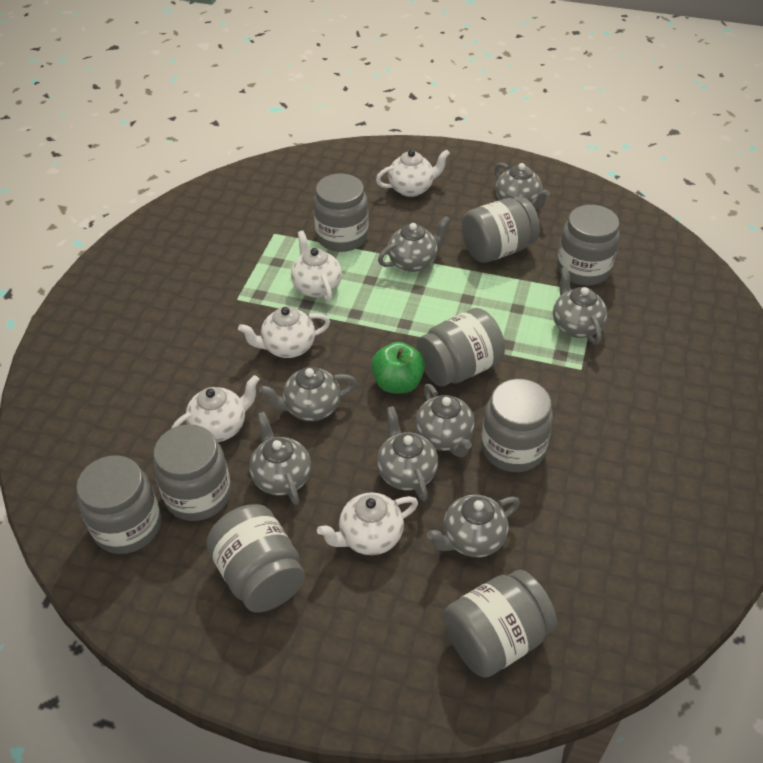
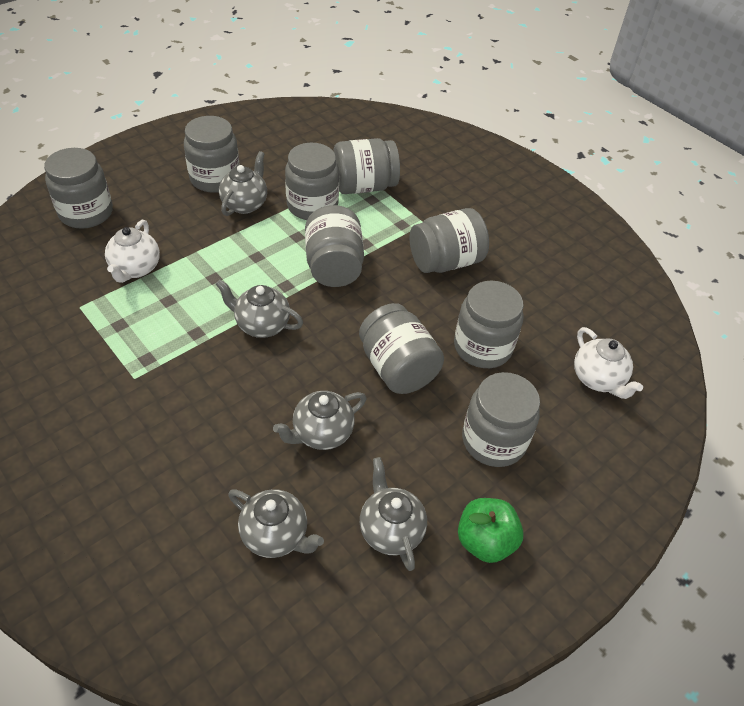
grey teapot: 8 -> 5
white teapot: 5 -> 2

